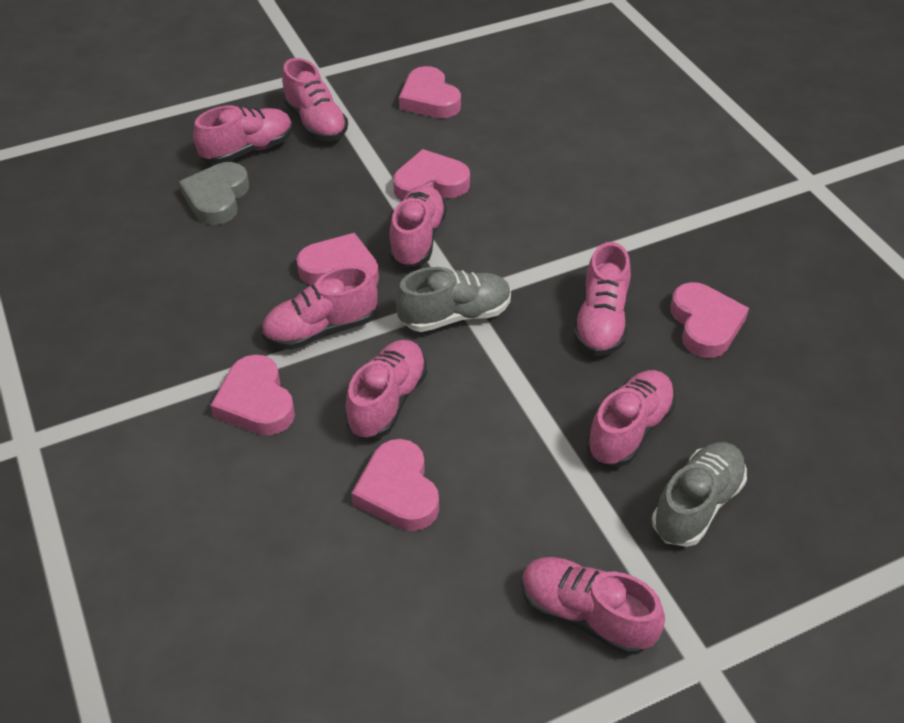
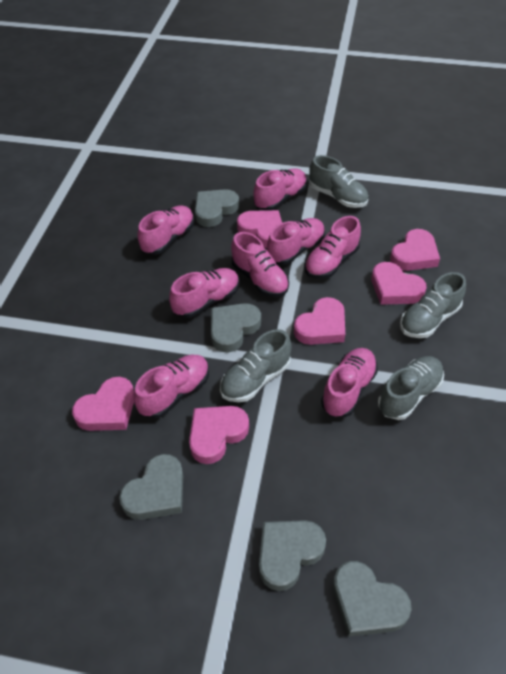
grey heart: 1 -> 5
grey shoe: 2 -> 4

